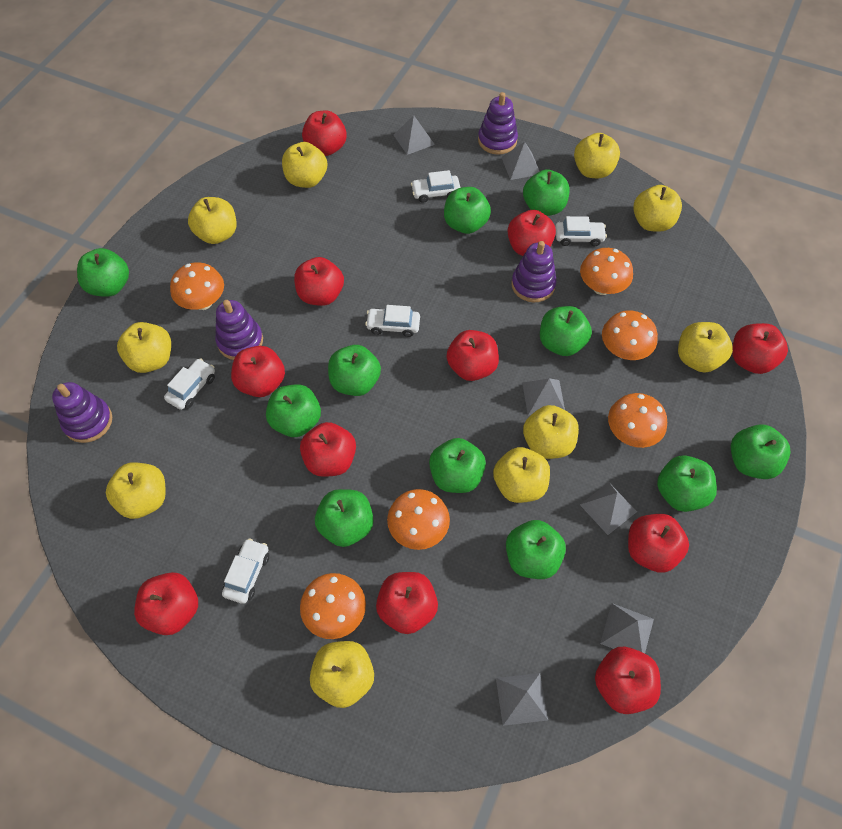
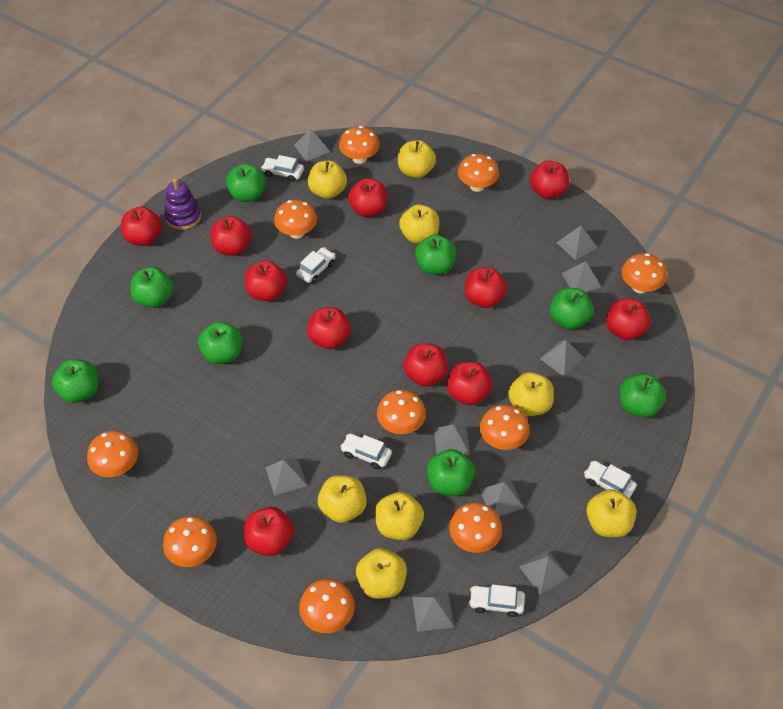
green apple: 11 -> 8
grey pyramid: 6 -> 9
orange mushroom: 6 -> 10
purple stacking toy: 4 -> 1
yellow apple: 10 -> 8

